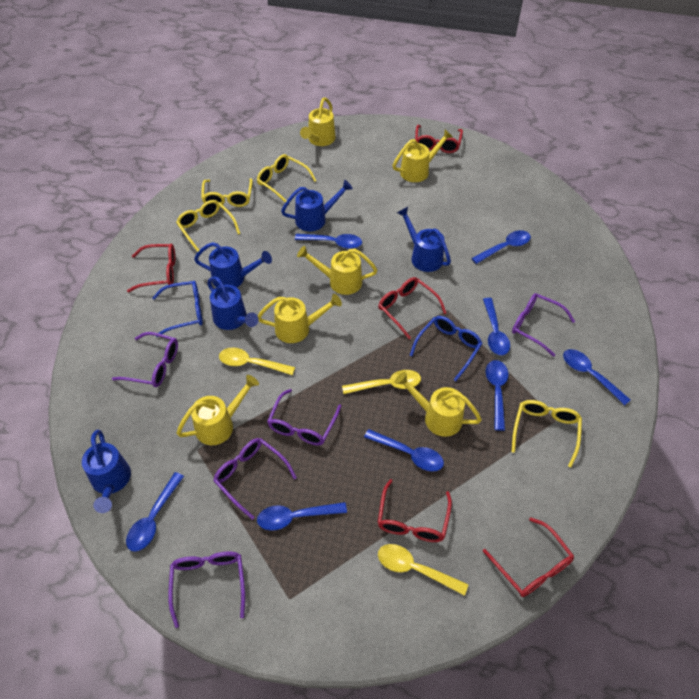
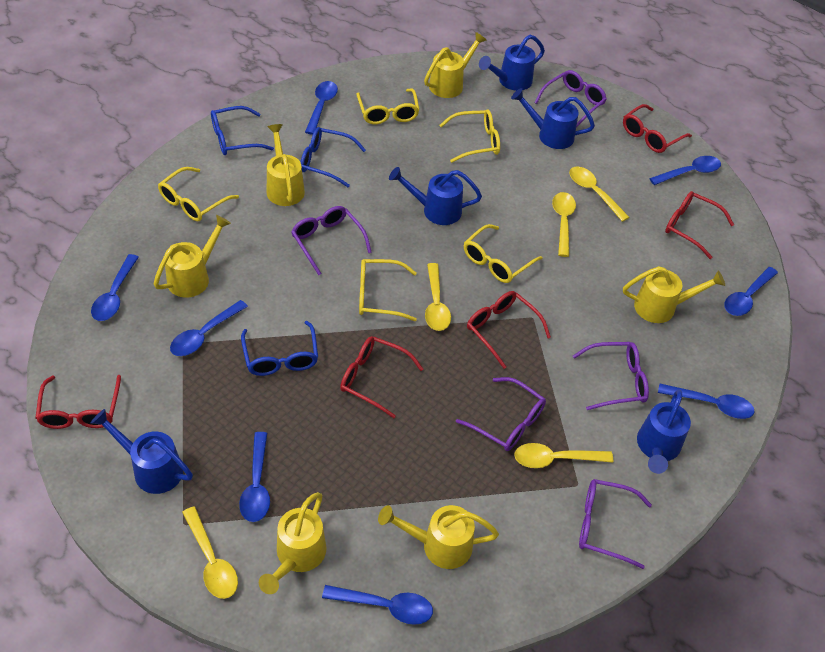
blue glasses: 2 -> 3
yellow glasses: 4 -> 5
yellow spoon: 3 -> 5

